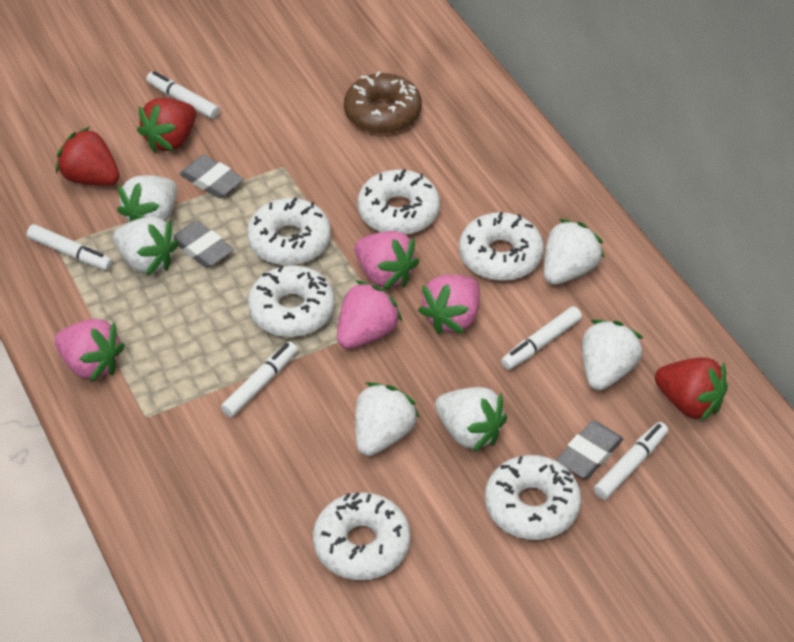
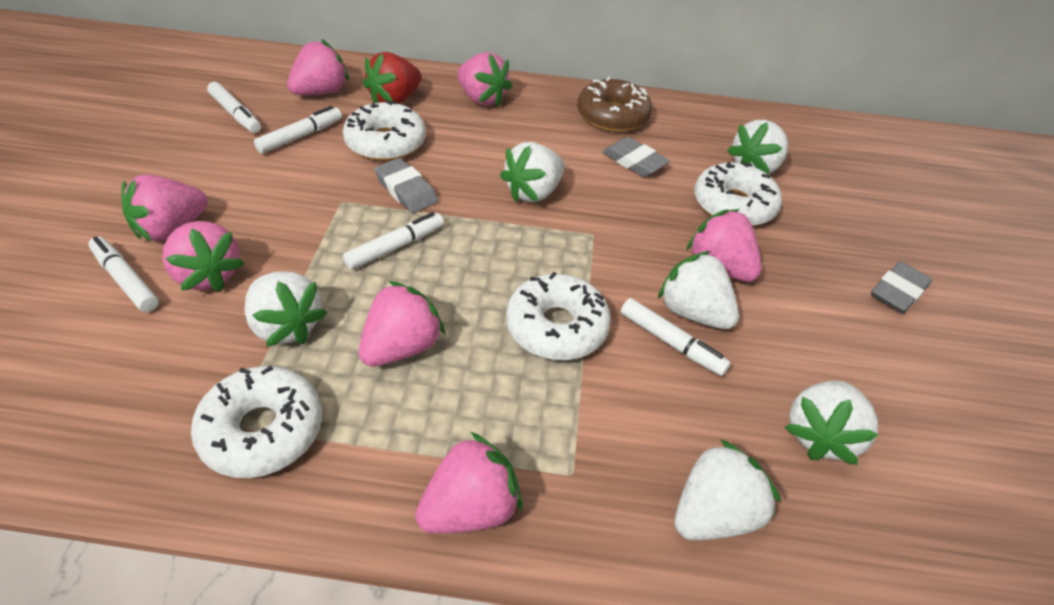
pink strawberry: 4 -> 7
red strawberry: 3 -> 1
white donut: 6 -> 4

